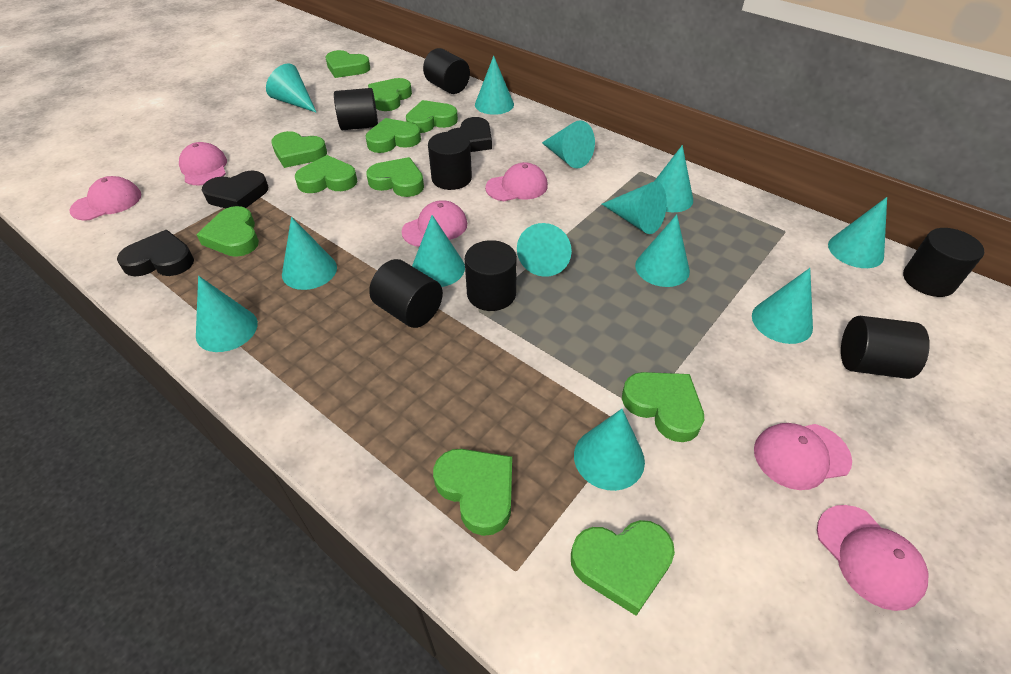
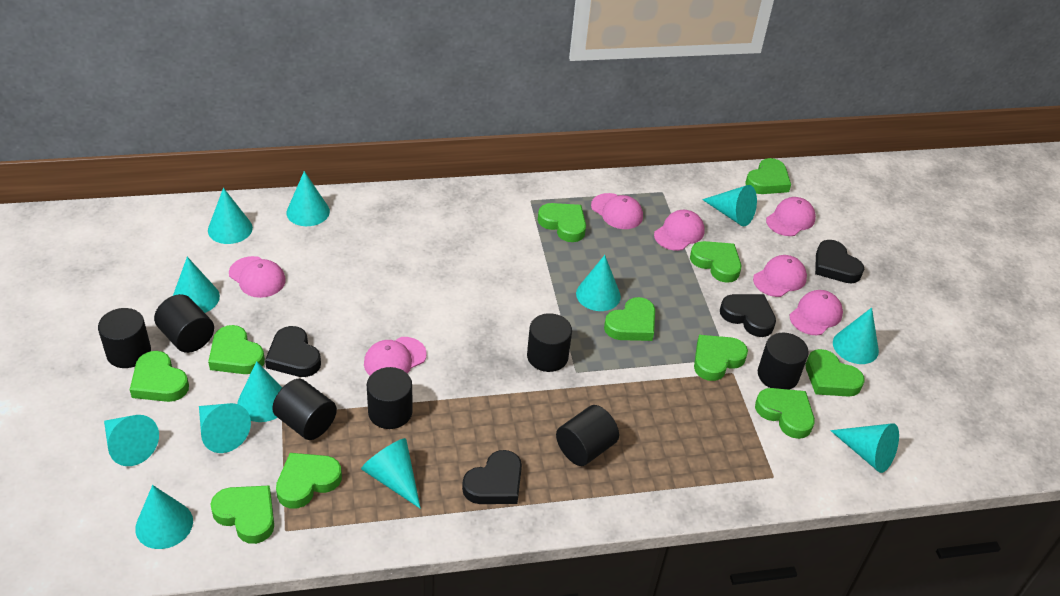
black heart: 3 -> 4
pink cap: 6 -> 7
turquoise cone: 13 -> 12

